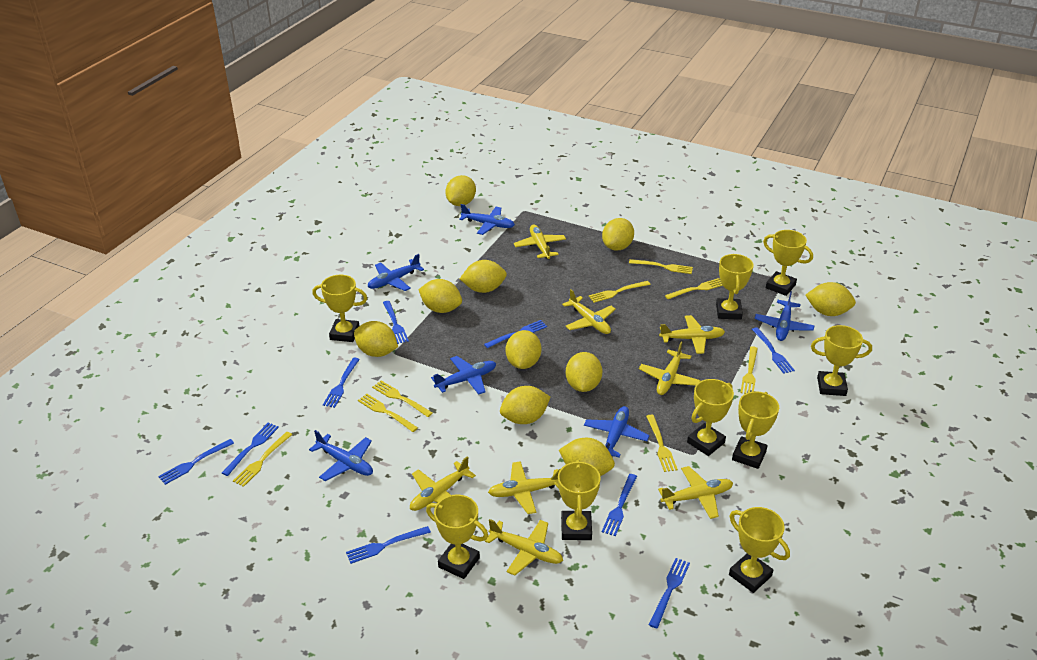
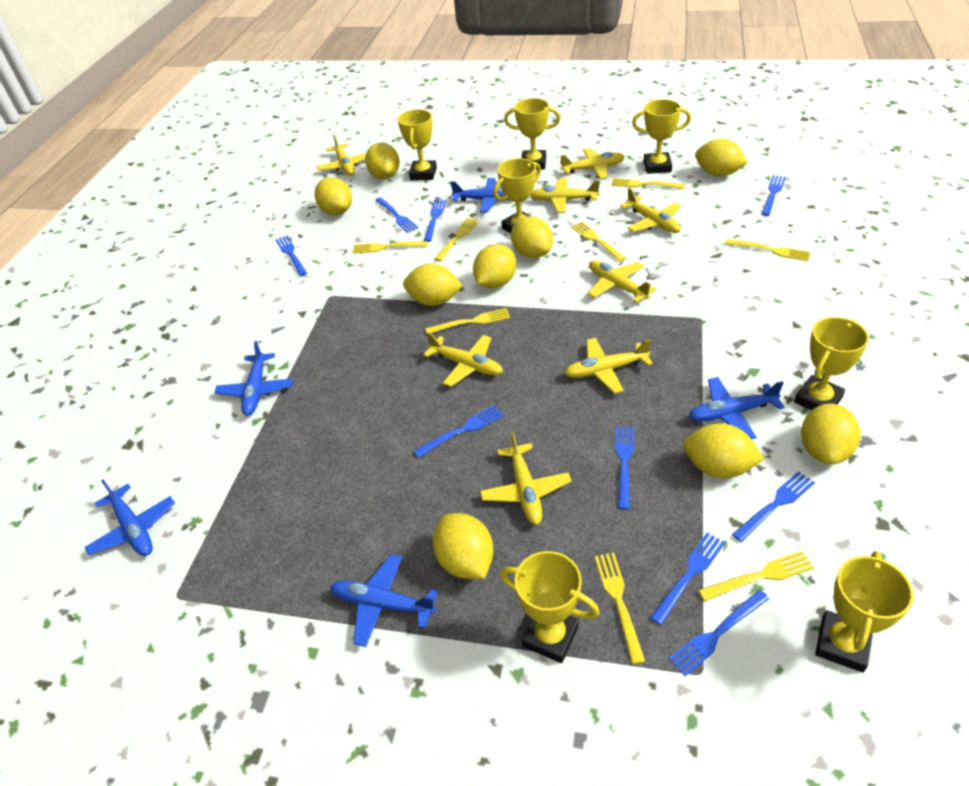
blue plane: 6 -> 5
yellow lemon: 10 -> 9
yellow trophy: 9 -> 7

